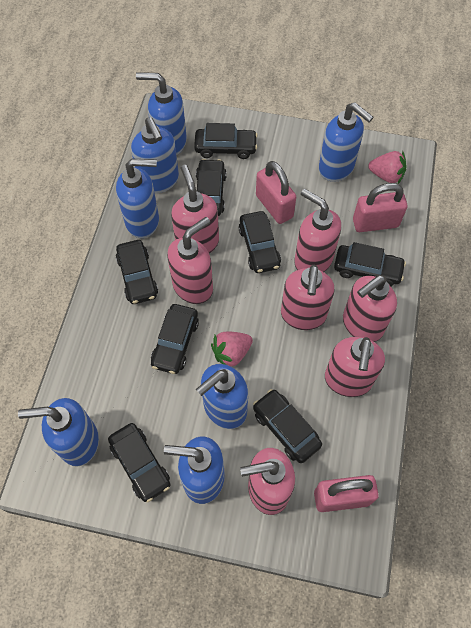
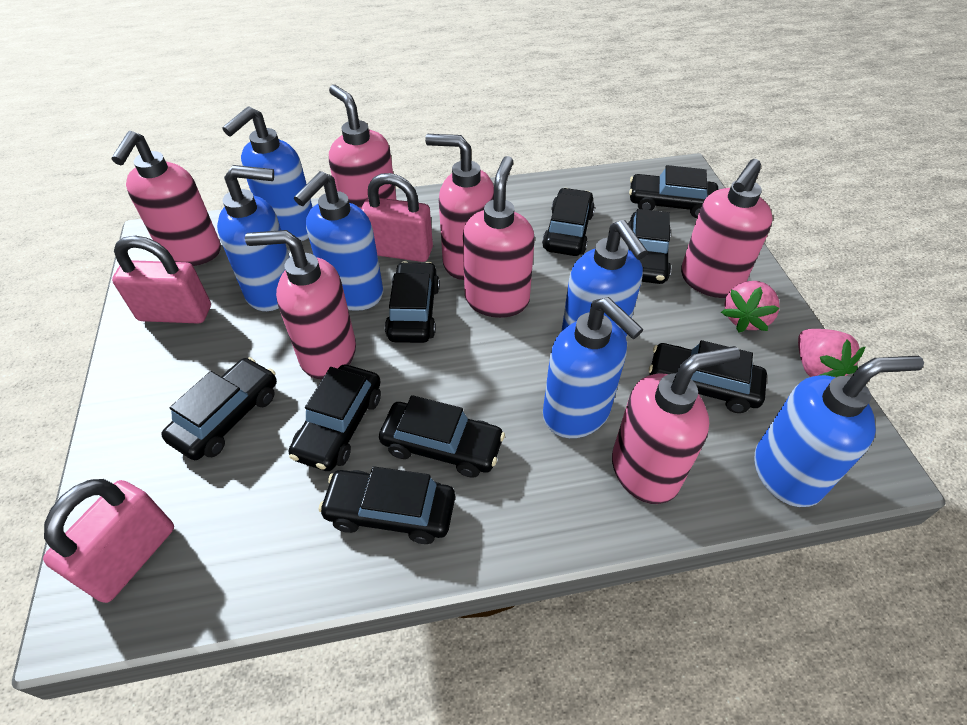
black car: 8 -> 9
blue soap dispenser: 7 -> 6

